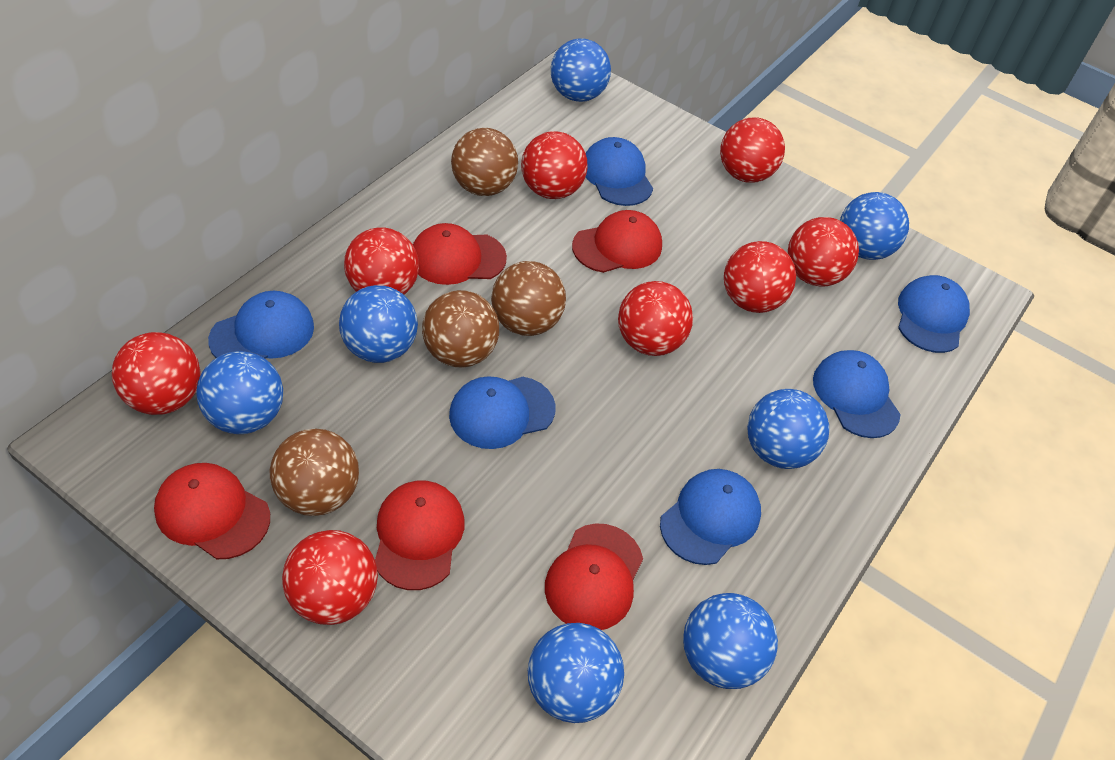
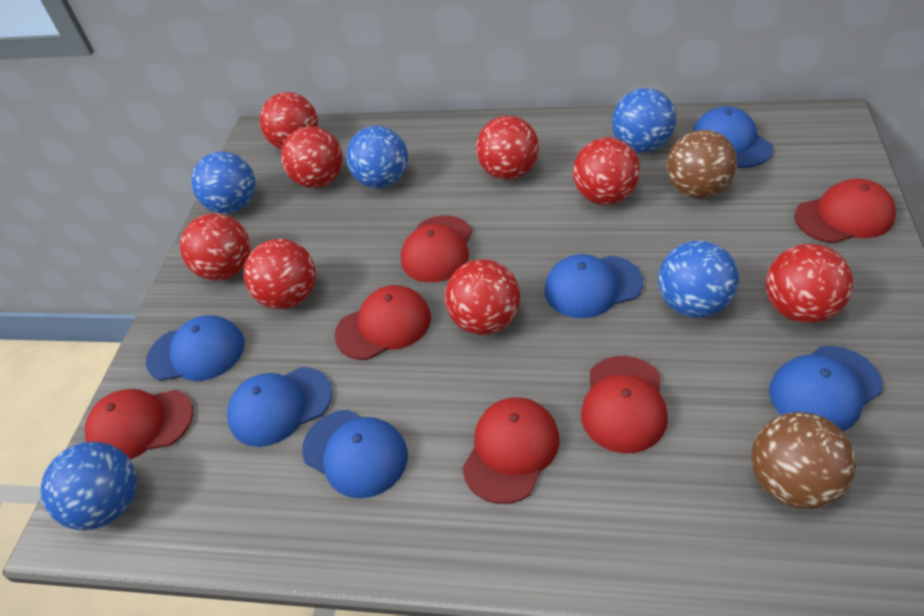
blue ball: 7 -> 5
brown ball: 4 -> 2
red cap: 5 -> 6

